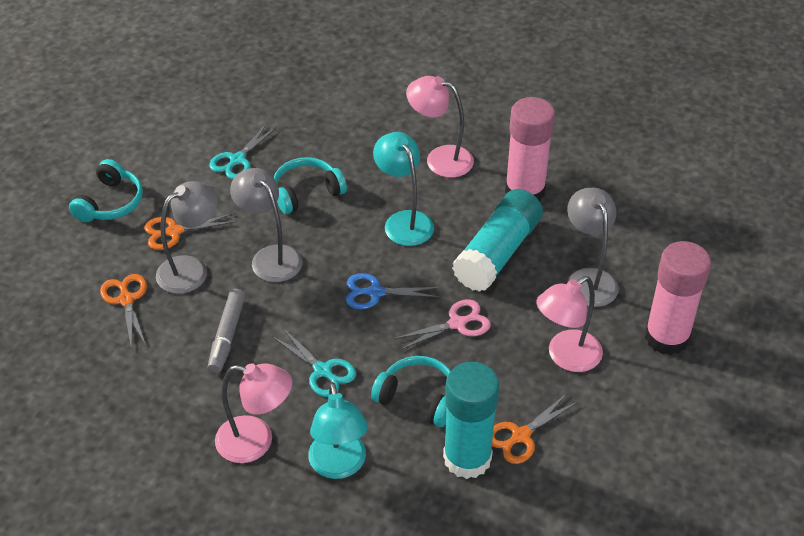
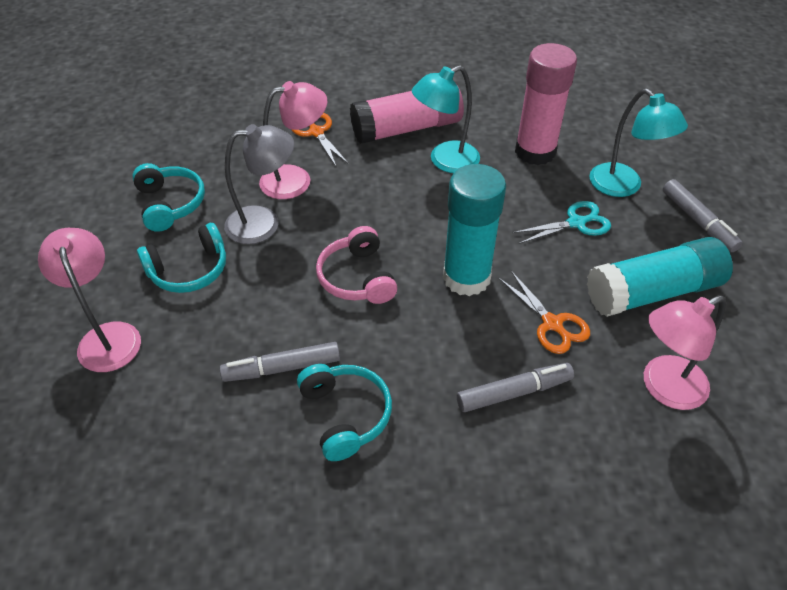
blue scissors: 1 -> 0
grey lamp: 3 -> 1
grey marker: 1 -> 3
orange scissors: 3 -> 2
pink headphones: 0 -> 1
pink scissors: 1 -> 0
turquoise scissors: 2 -> 1

